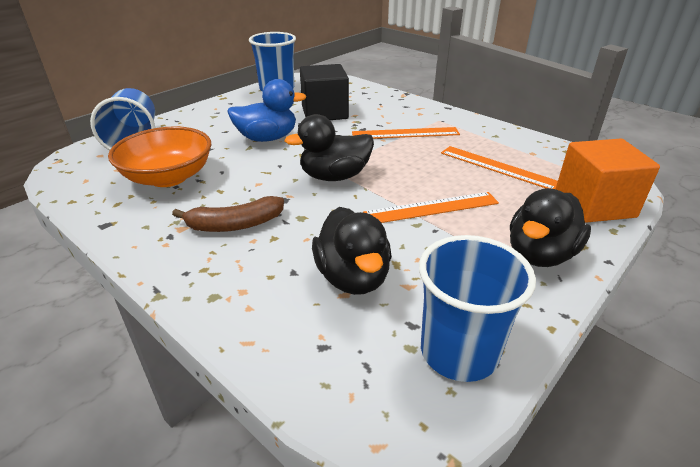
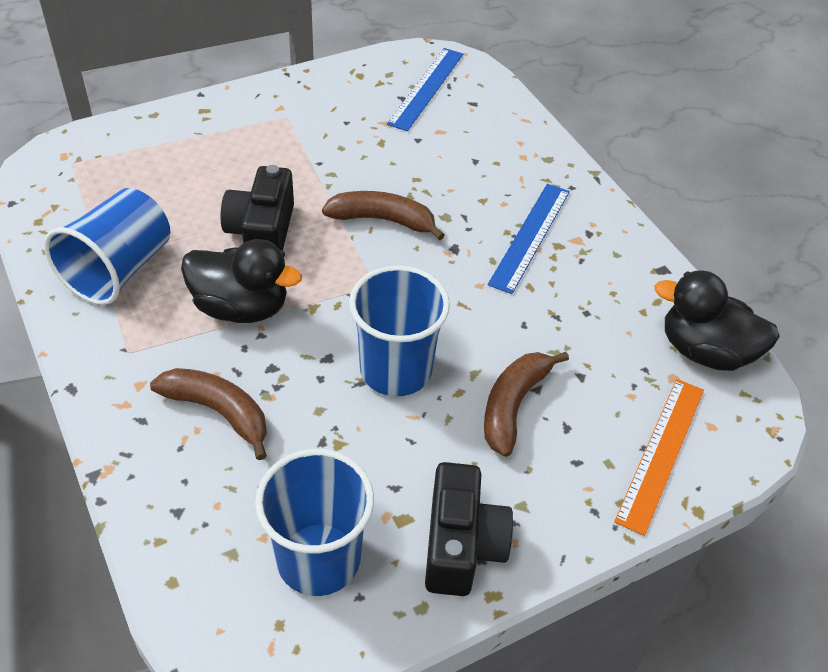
black camera: 0 -> 2
black cube: 1 -> 0
black duck: 3 -> 2
blue duck: 1 -> 0
blue ruler: 0 -> 2
brown banana: 1 -> 3
orange bowl: 1 -> 0
orange cube: 1 -> 0
orange ruler: 3 -> 1

